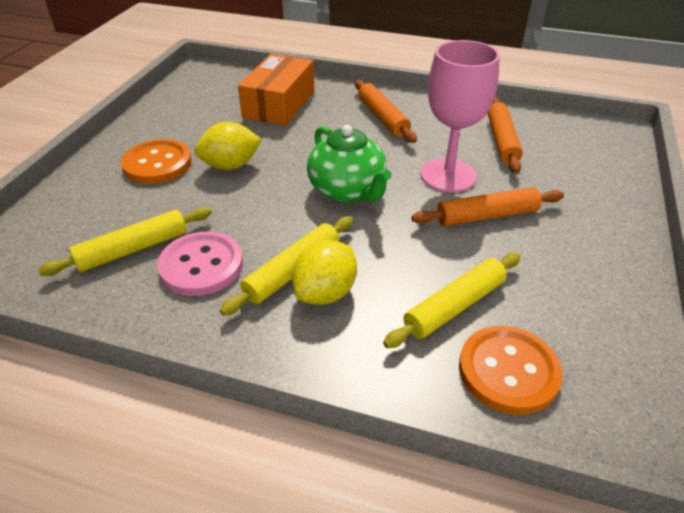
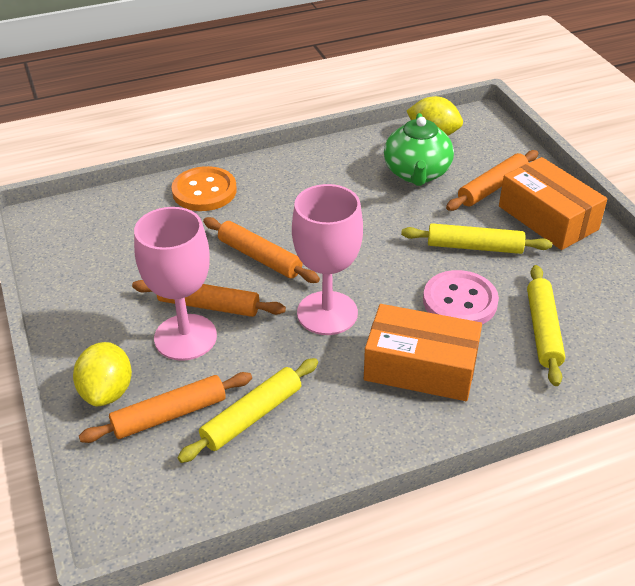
orange box: 1 -> 2
orange button: 2 -> 1
orange rolling pin: 3 -> 4
pink goblet: 1 -> 2

